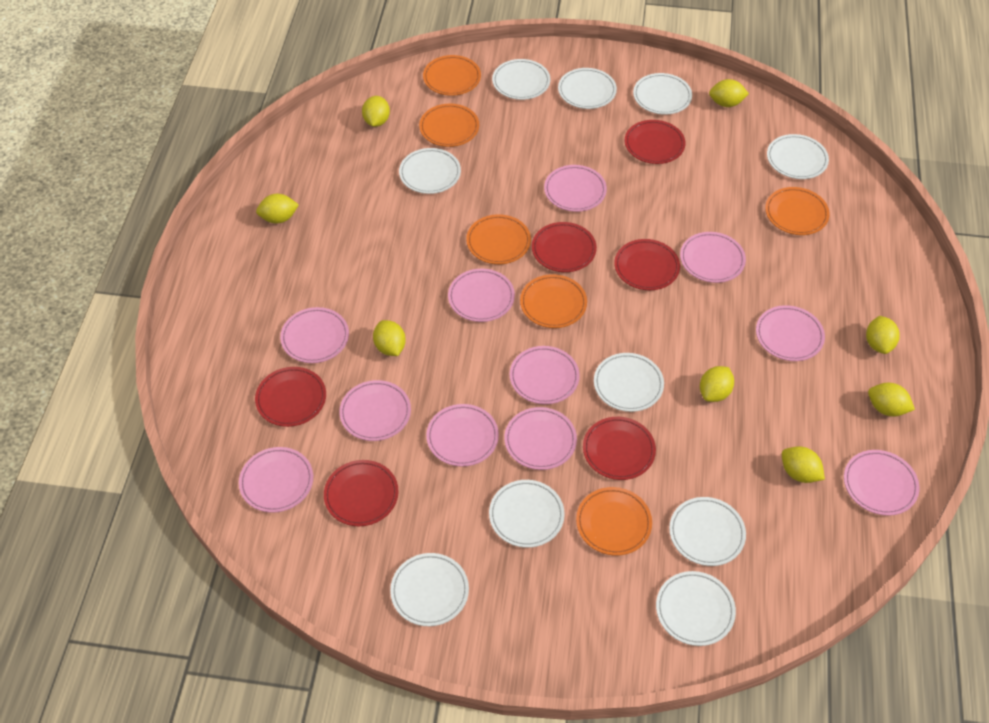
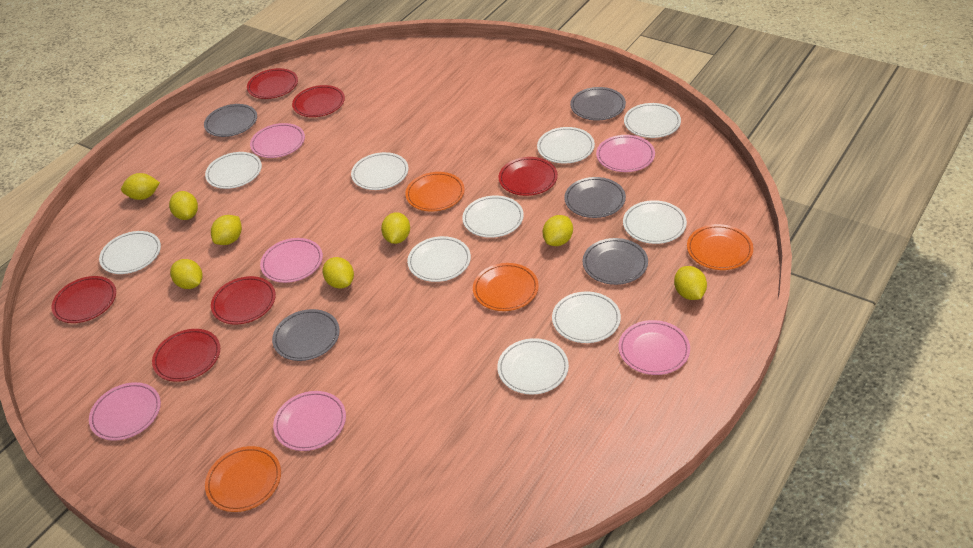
grey plate: 0 -> 5
orange plate: 6 -> 4
pink plate: 11 -> 6

